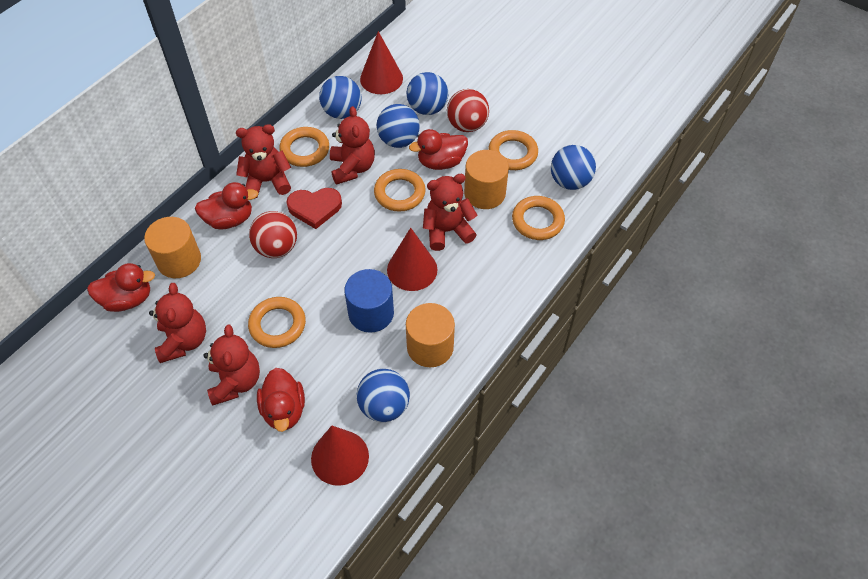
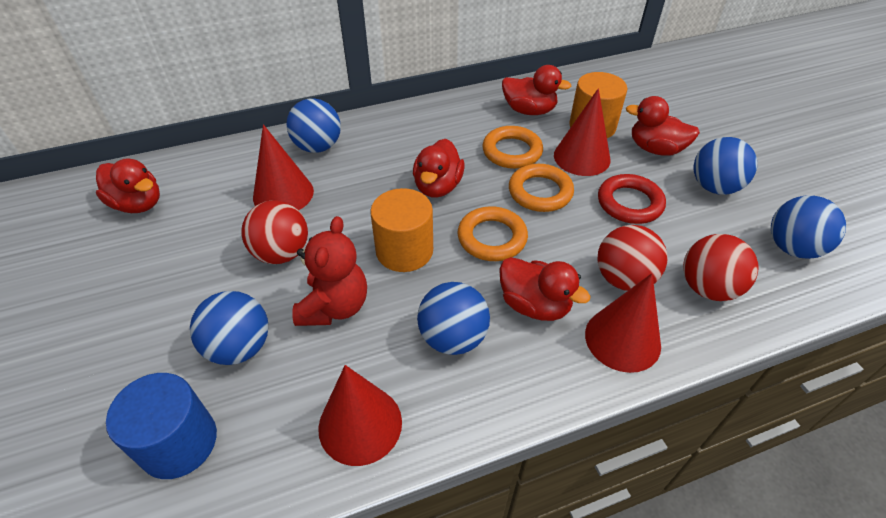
orange cylinder: 3 -> 2
orange ring: 5 -> 3
red ball: 2 -> 3
red cone: 3 -> 4
red duck: 4 -> 5
red heart: 1 -> 0
red ring: 0 -> 1
red teddy bear: 5 -> 1

